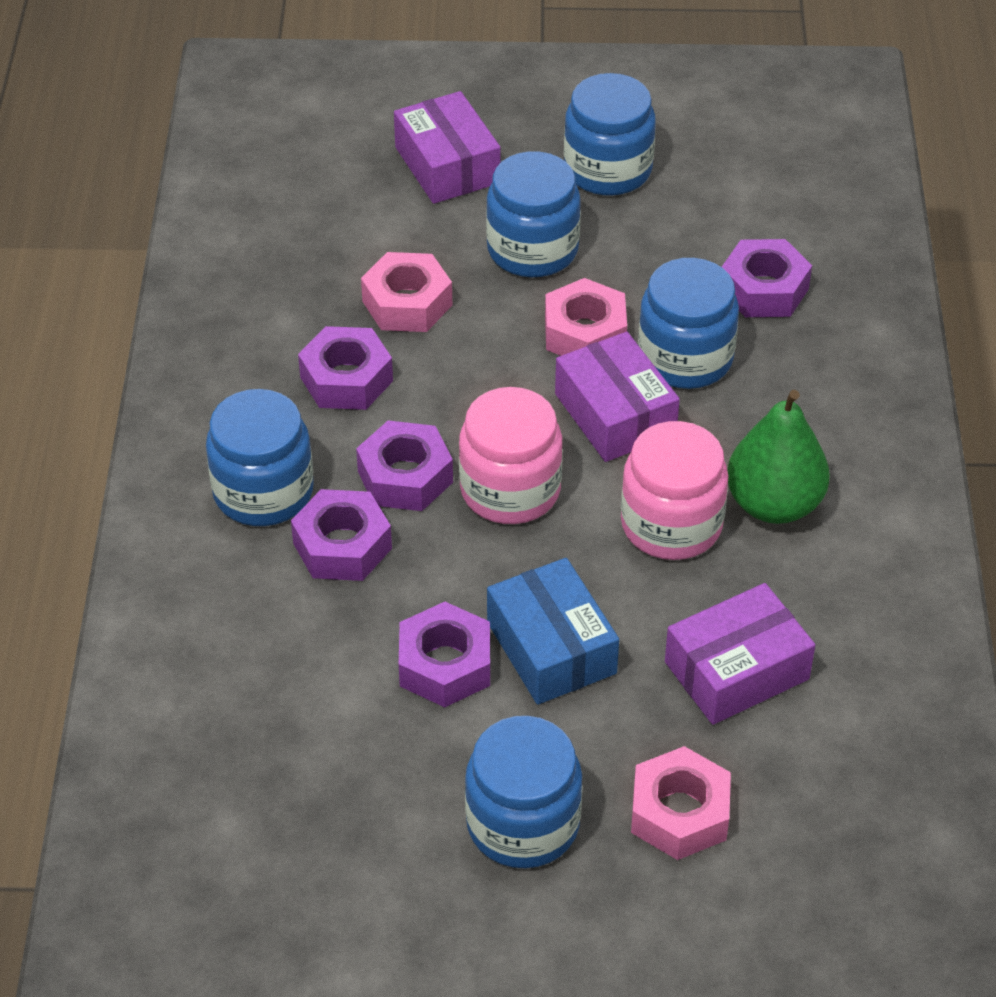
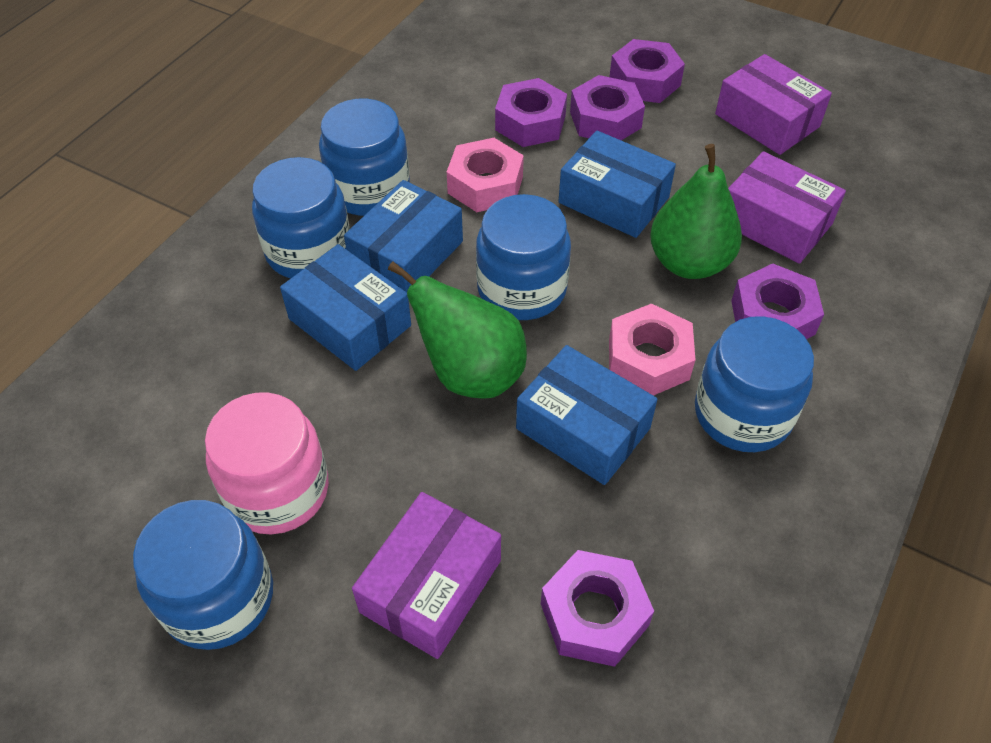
blue box: 1 -> 4
green pear: 1 -> 2
pink jar: 2 -> 1
pink nut: 3 -> 2

